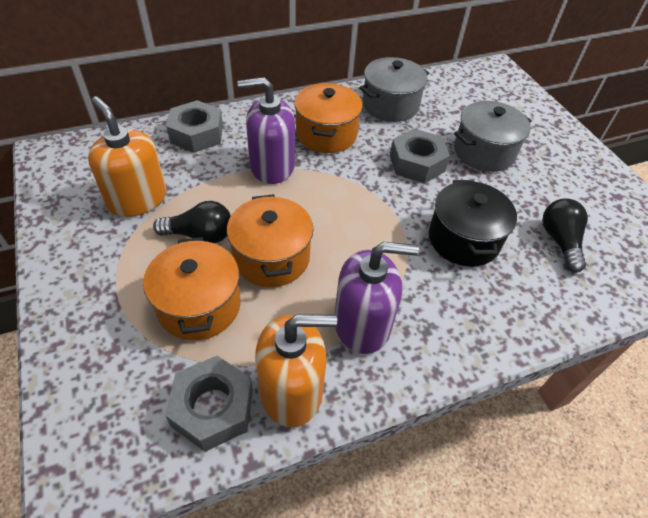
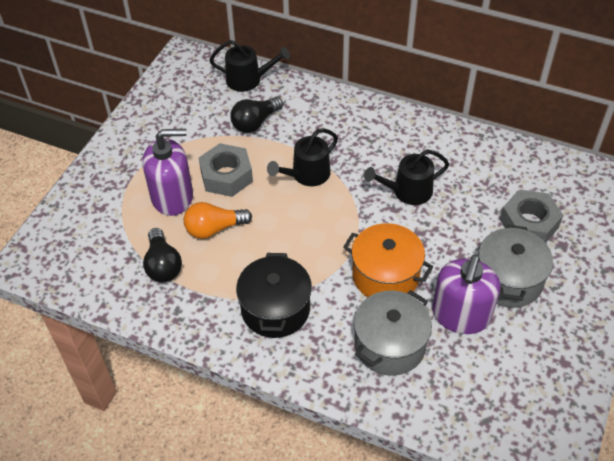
black watering can: 0 -> 3
grey nut: 3 -> 2
orange light bulb: 0 -> 1
orange pot: 3 -> 1
orange soap dispenser: 2 -> 0

